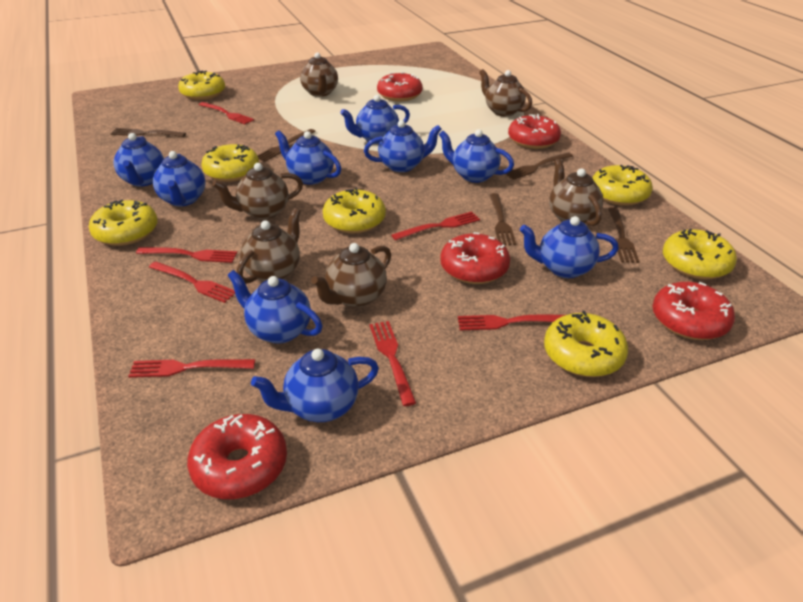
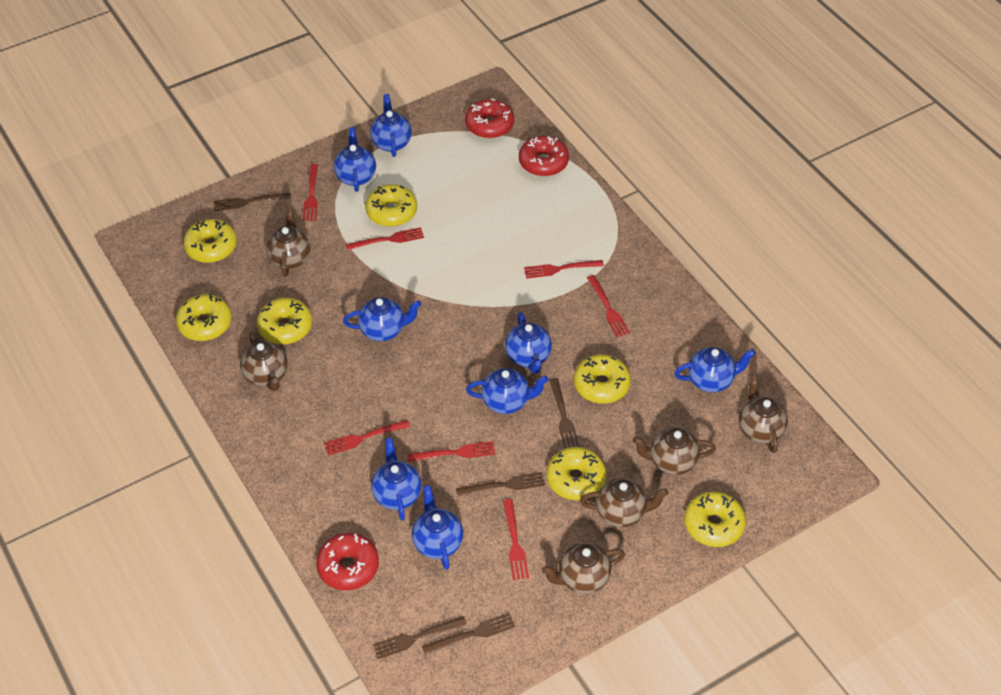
blue teapot: 9 -> 8
red donut: 5 -> 3

